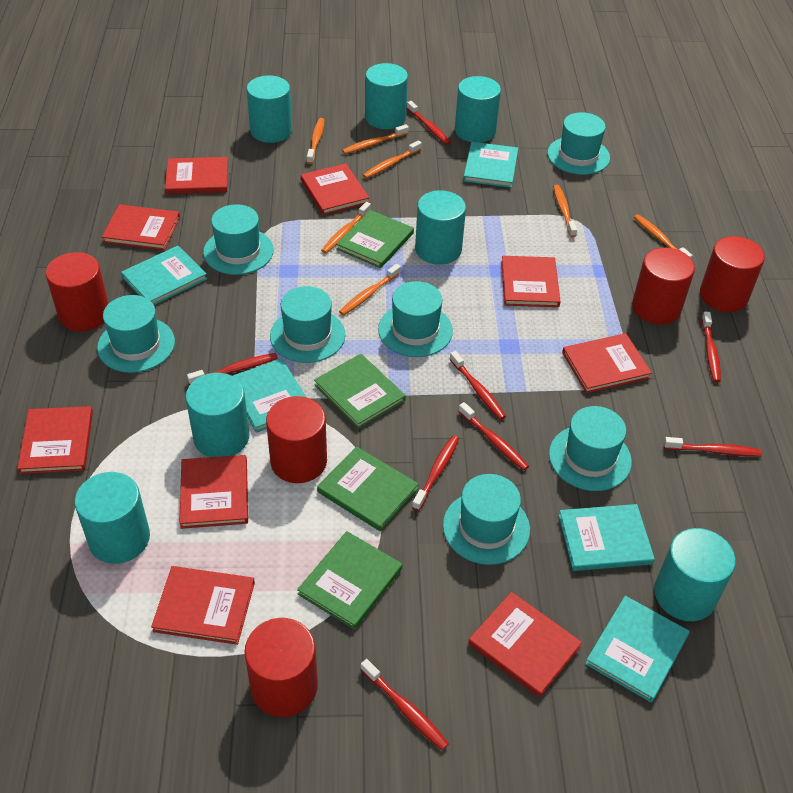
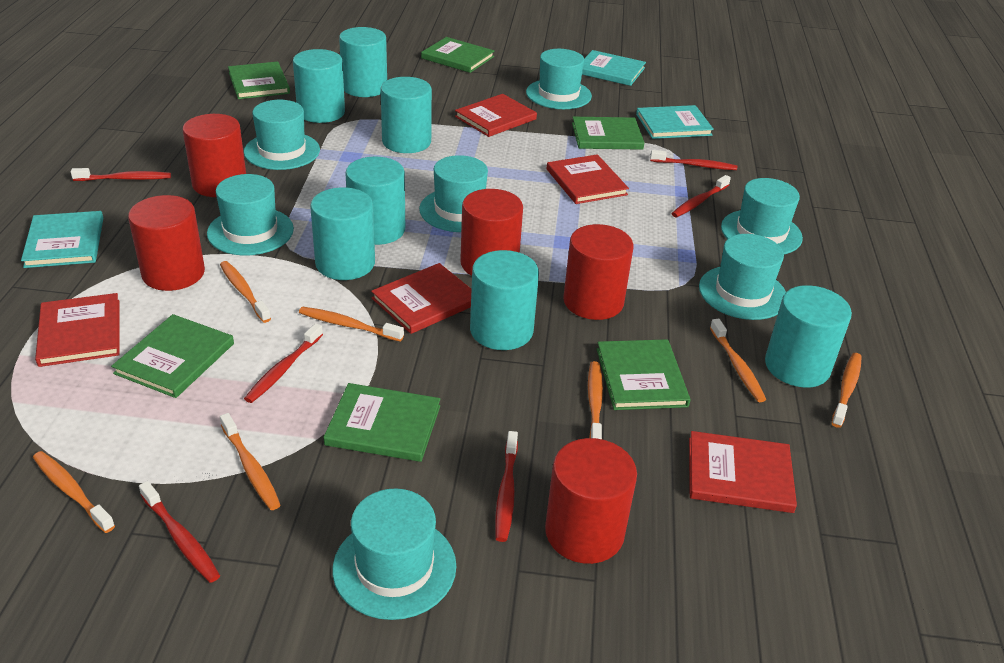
green book: 4 -> 6
red book: 9 -> 5
red toothbrush: 8 -> 6
turquoise book: 5 -> 3

